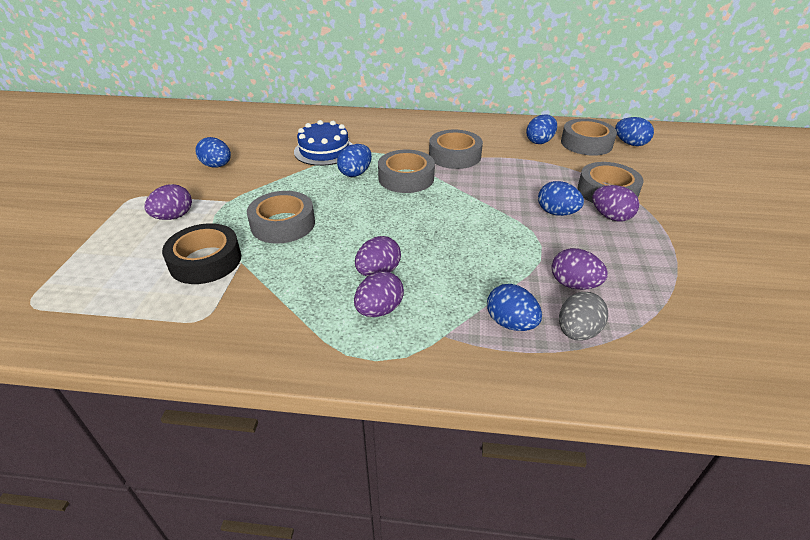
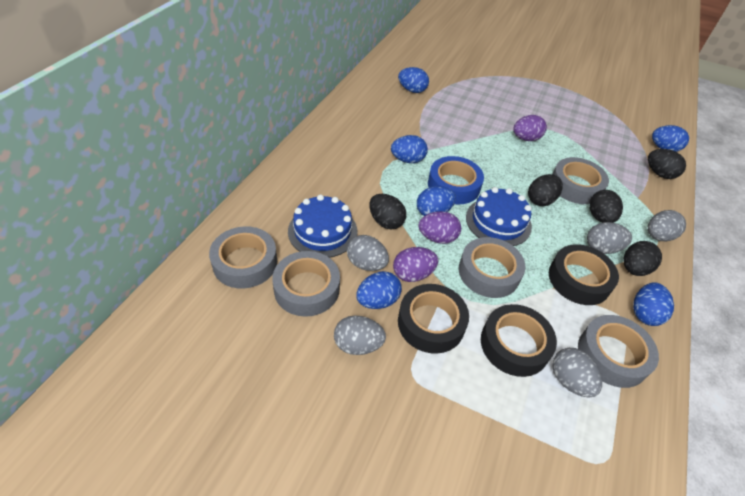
black egg: 0 -> 5
black tape: 1 -> 3
blue cake: 1 -> 2
blue tape: 0 -> 1
grey egg: 1 -> 5
purple egg: 5 -> 3

